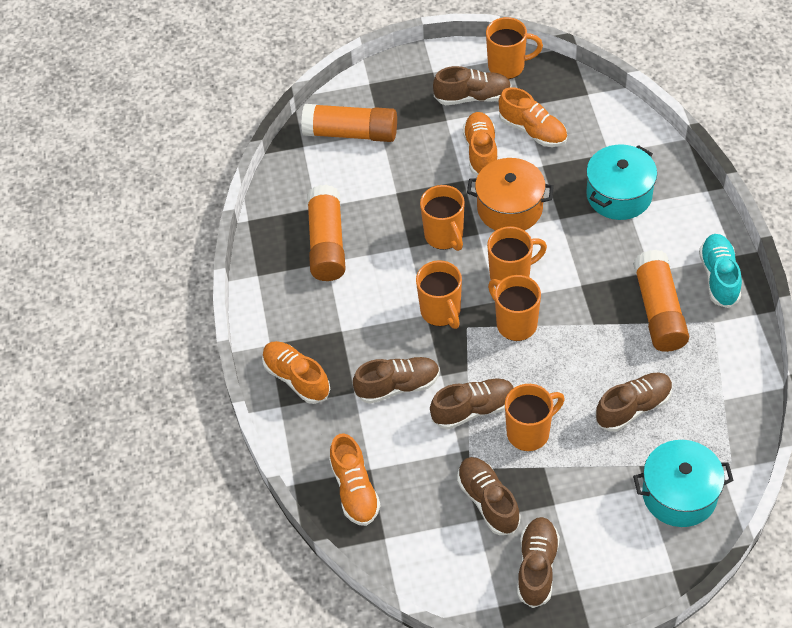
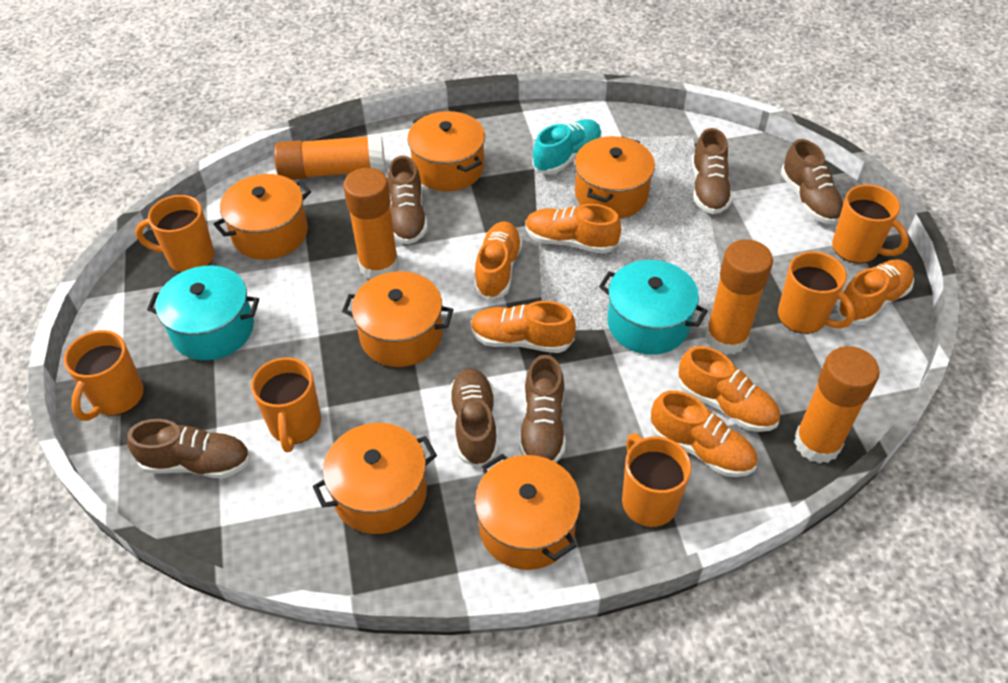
orange glue stick: 3 -> 4
orange pot: 1 -> 6
orange shoe: 4 -> 6

